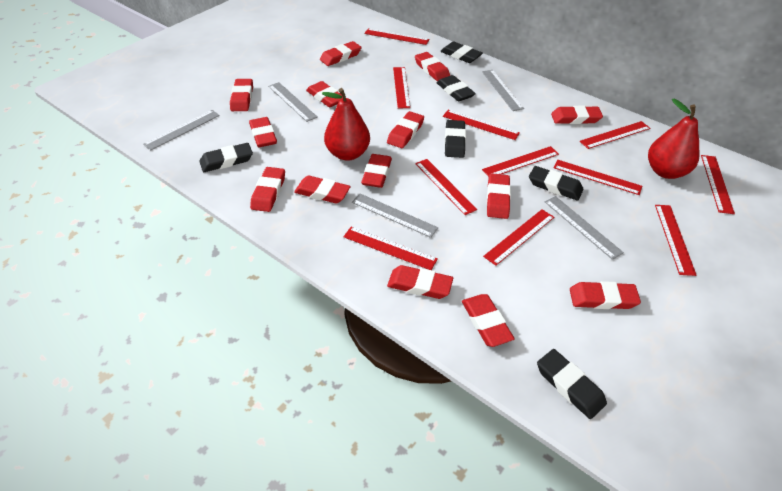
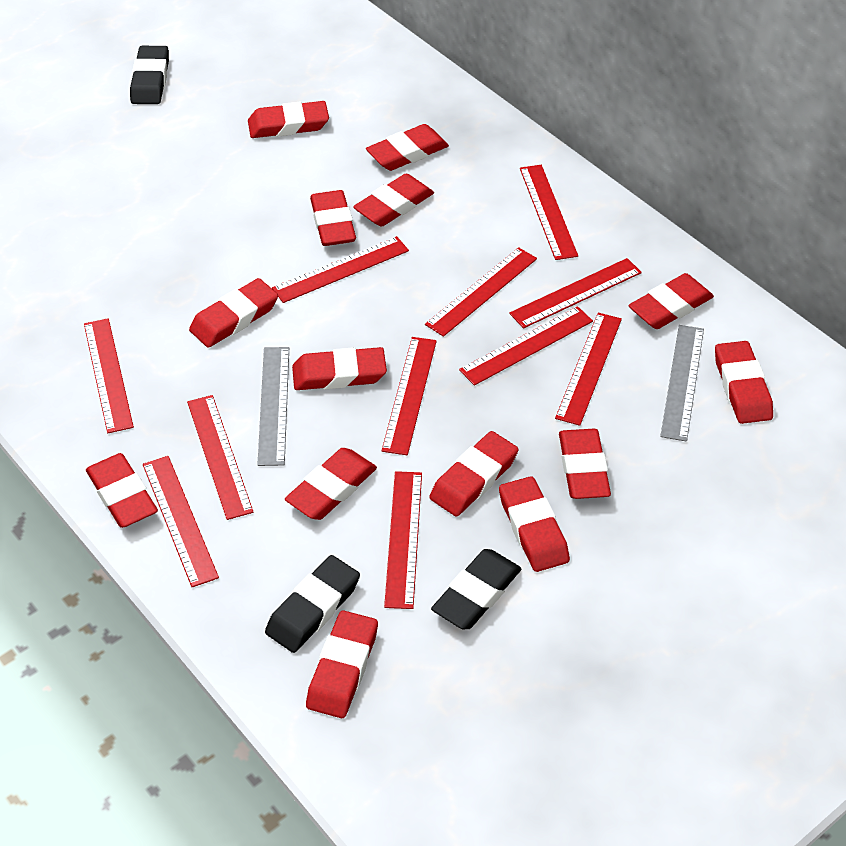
black eraser: 6 -> 3
grey ruler: 5 -> 2
red pear: 2 -> 0

